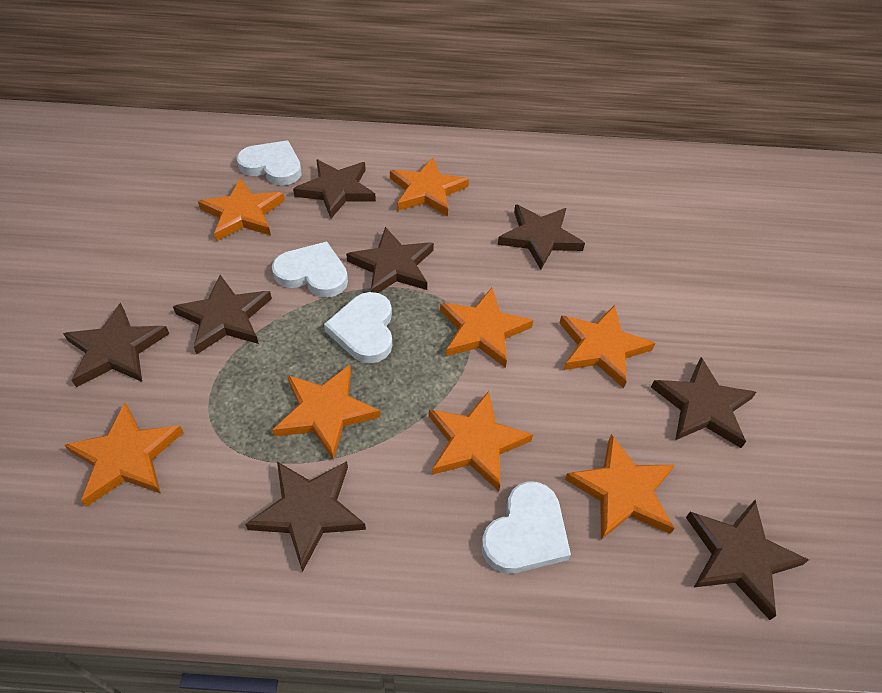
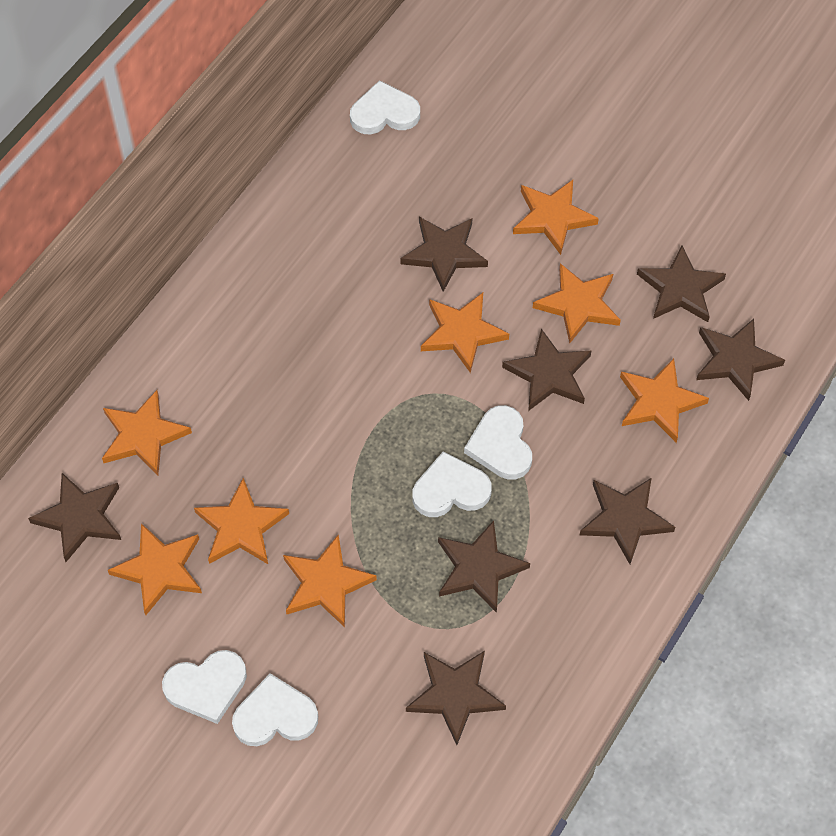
white heart: 4 -> 5

